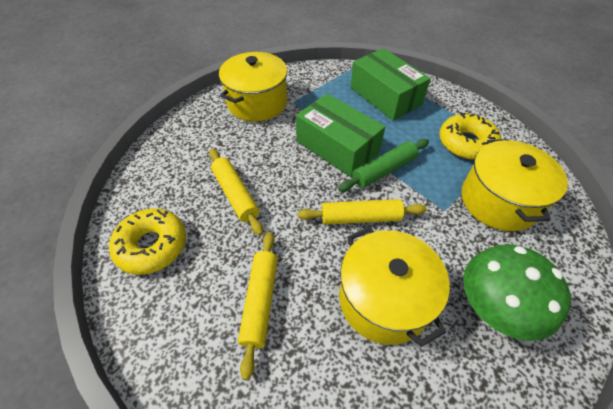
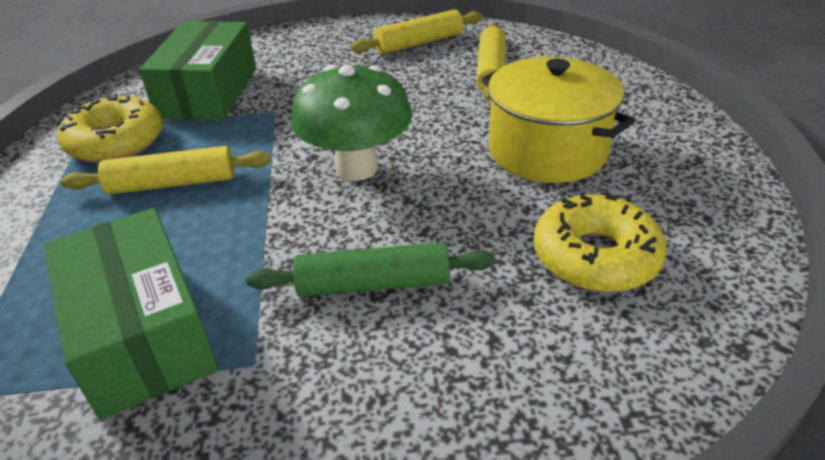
yellow pot: 3 -> 1

